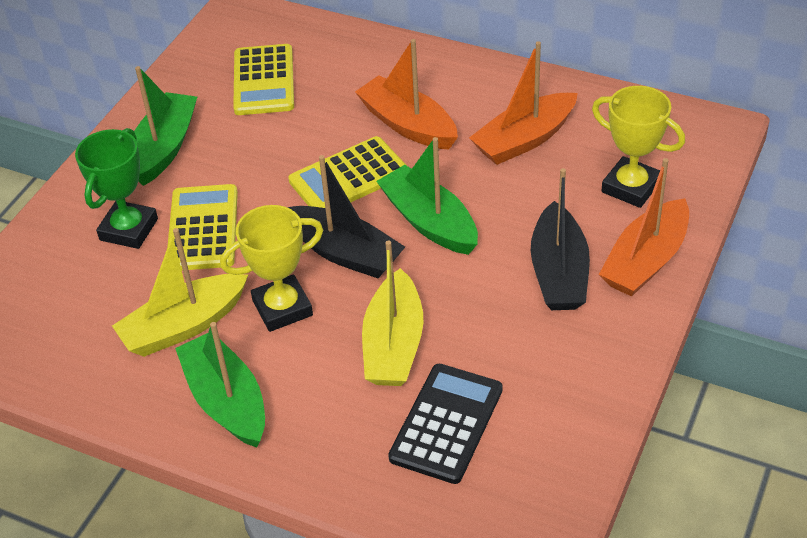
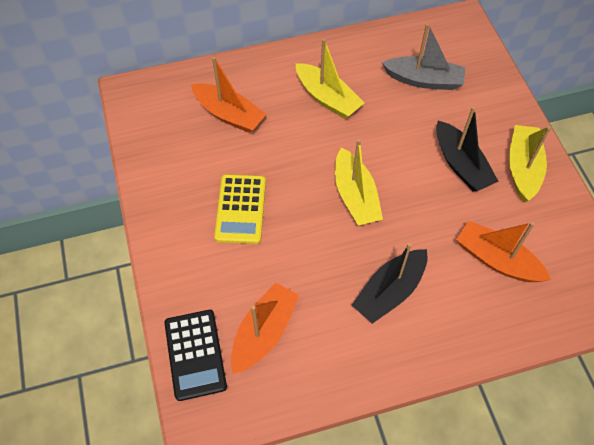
green boat: 3 -> 0
green trophy: 1 -> 0
grey boat: 0 -> 1
yellow boat: 2 -> 3
yellow calculator: 3 -> 1
yellow trophy: 2 -> 0

